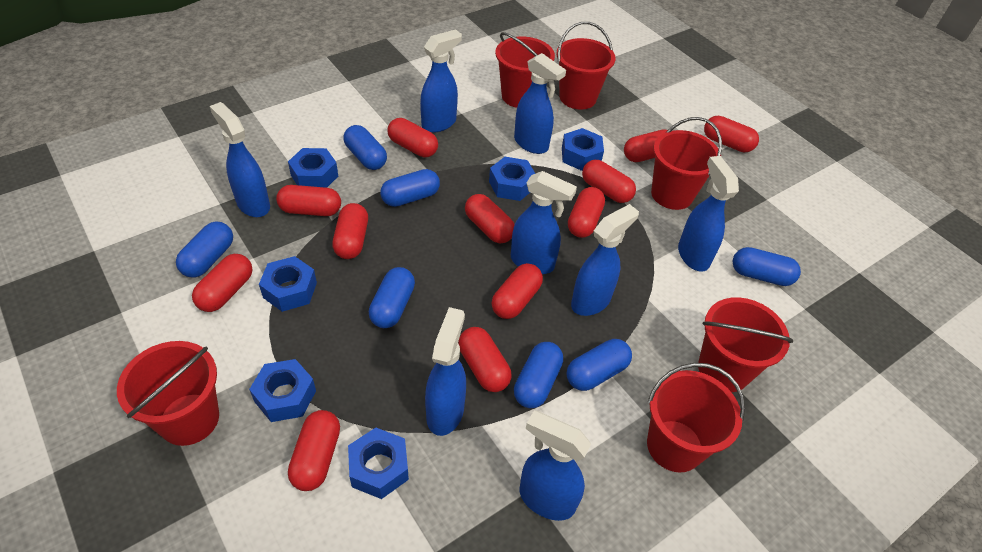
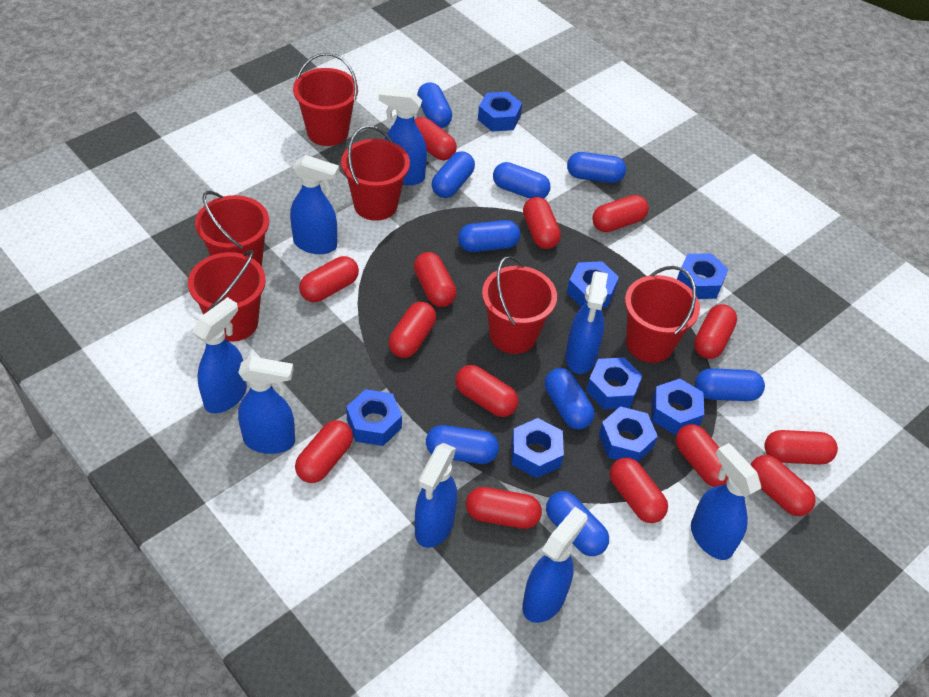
blue capsule: 7 -> 9
blue nut: 6 -> 8
red capsule: 12 -> 14

